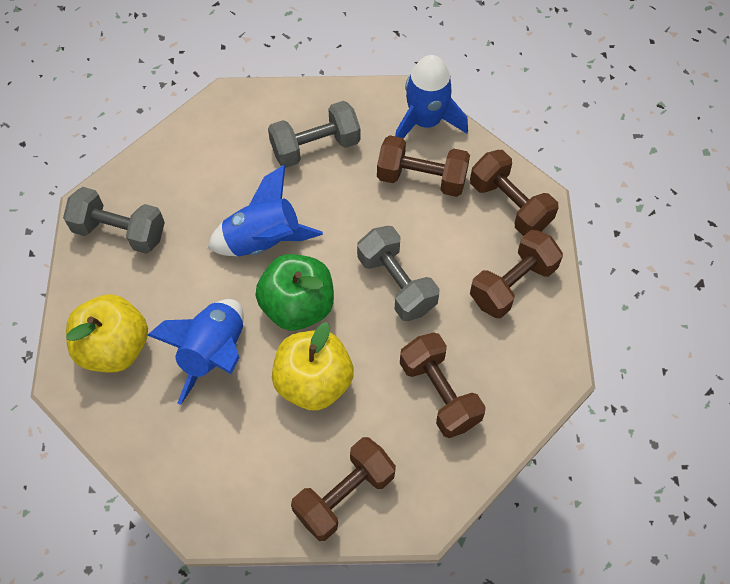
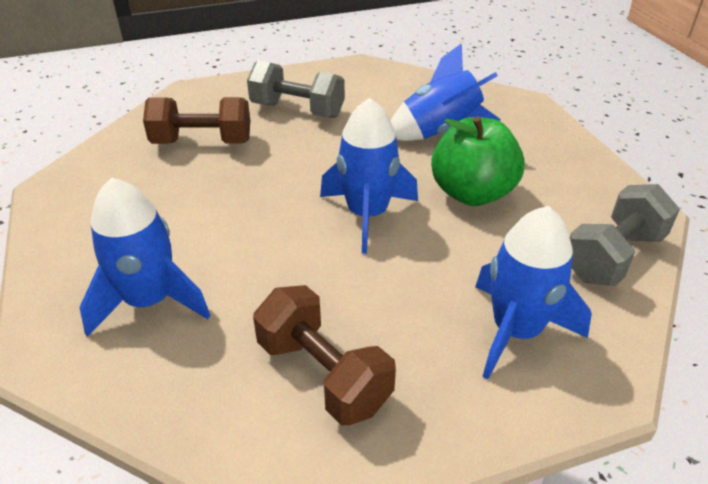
blue rocket: 3 -> 4
brown dumbbell: 5 -> 2
grey dumbbell: 3 -> 2
yellow apple: 2 -> 0

